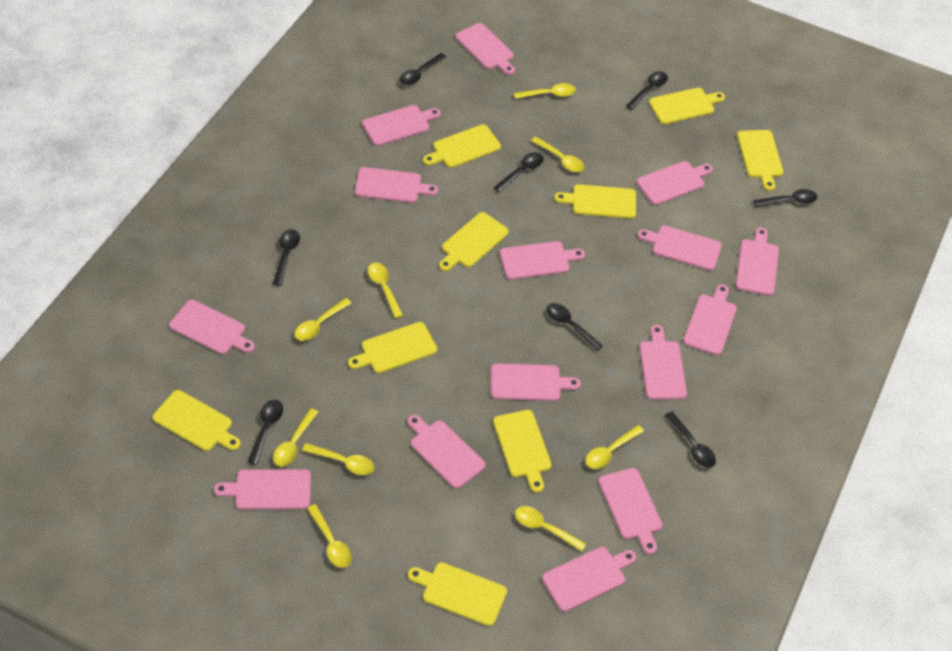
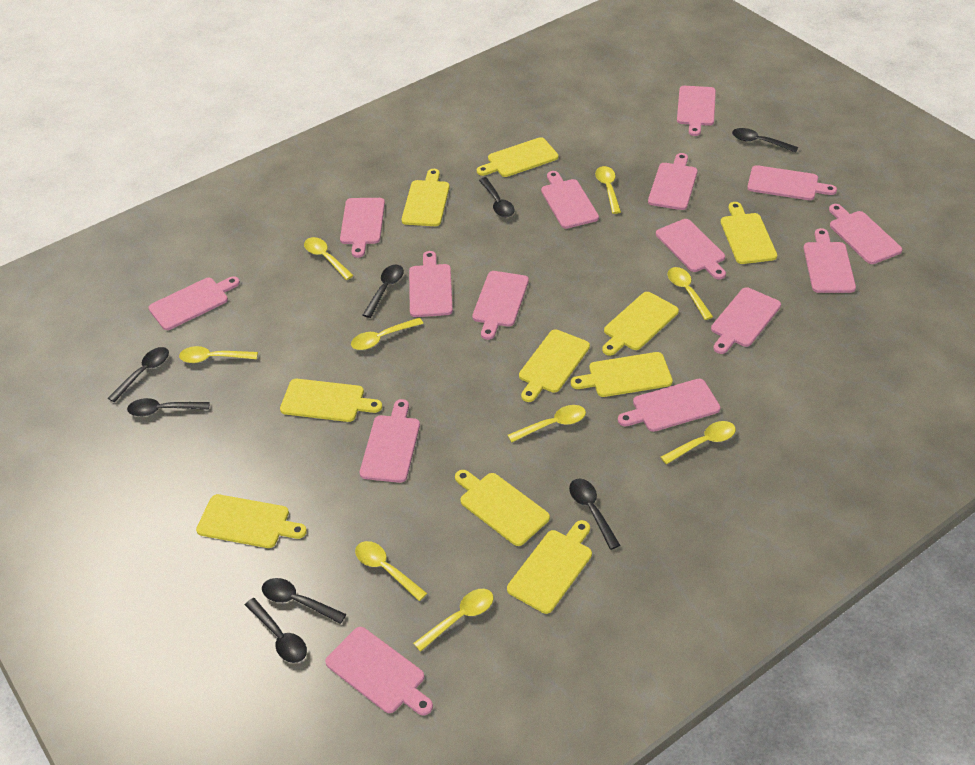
yellow cutting board: 9 -> 10

